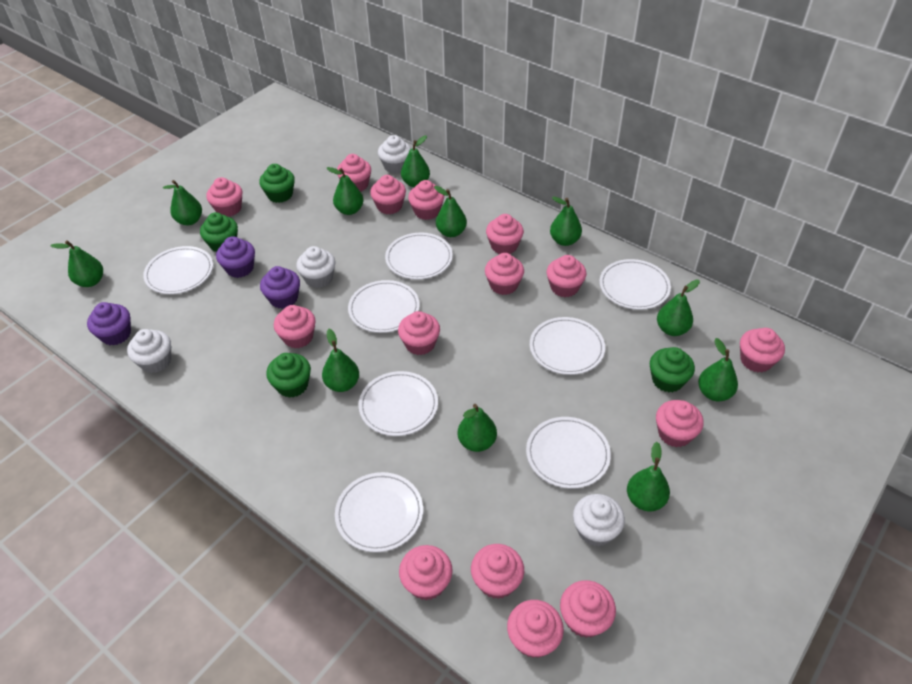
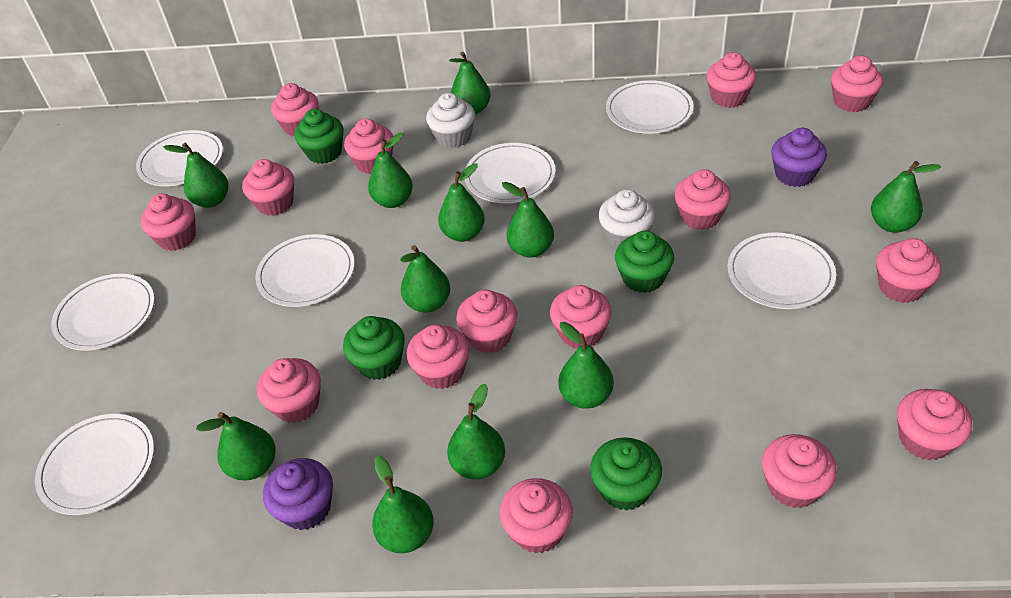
purple cupcake: 3 -> 2
white cupcake: 4 -> 2
white plate: 8 -> 7

